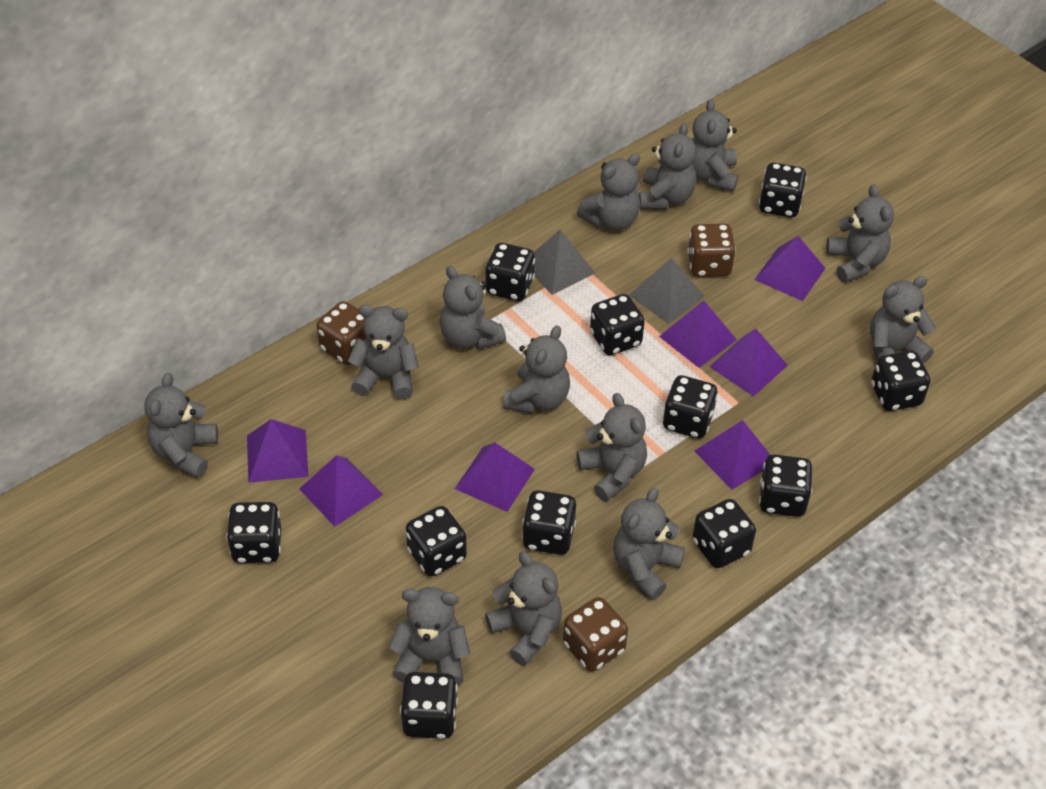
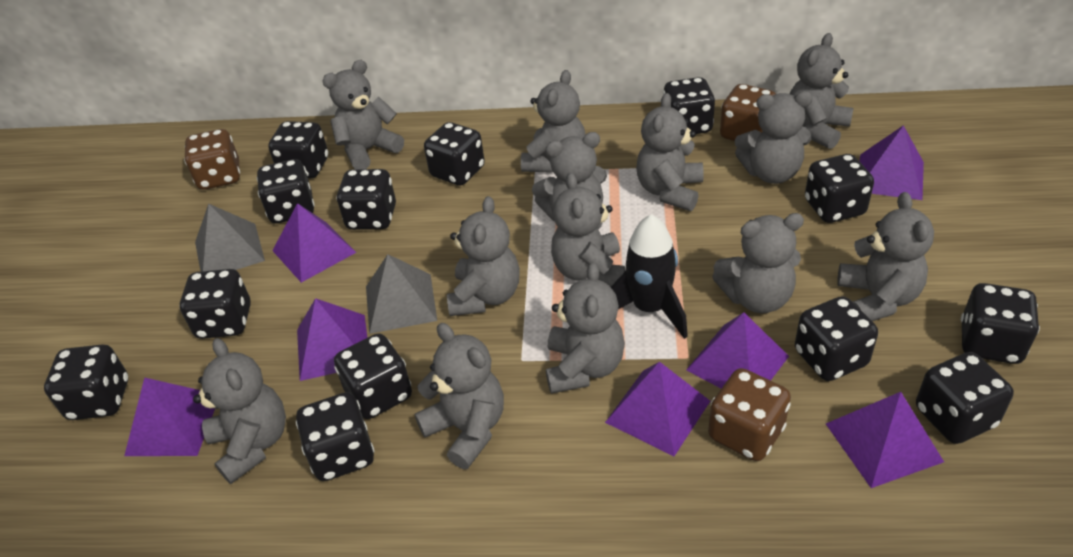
black dice: 11 -> 13
black rocket: 0 -> 1

